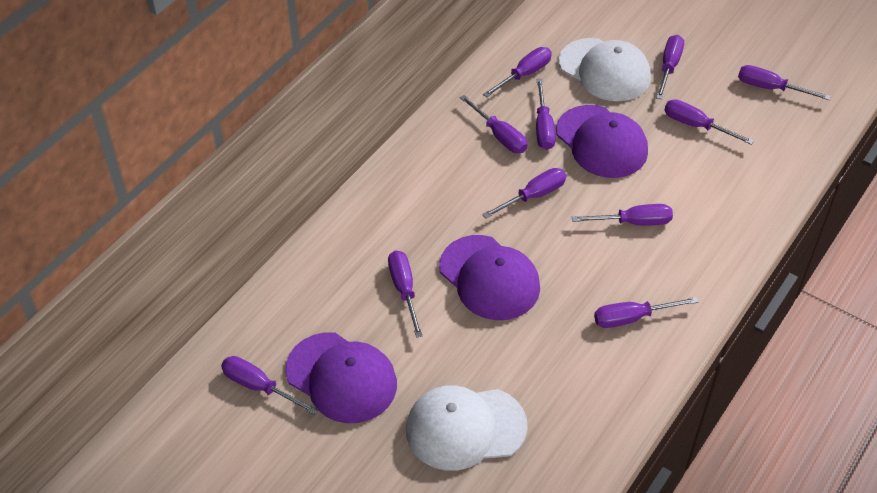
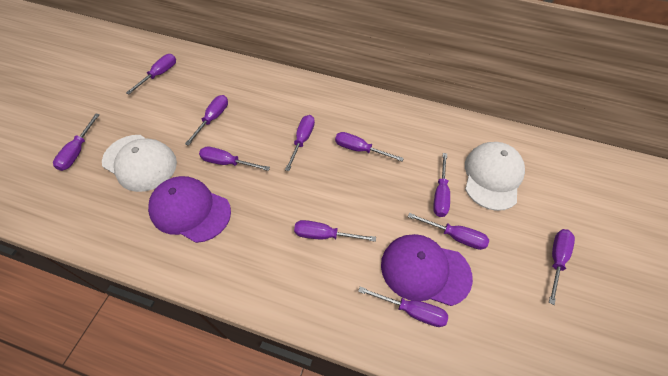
purple cap: 3 -> 2

